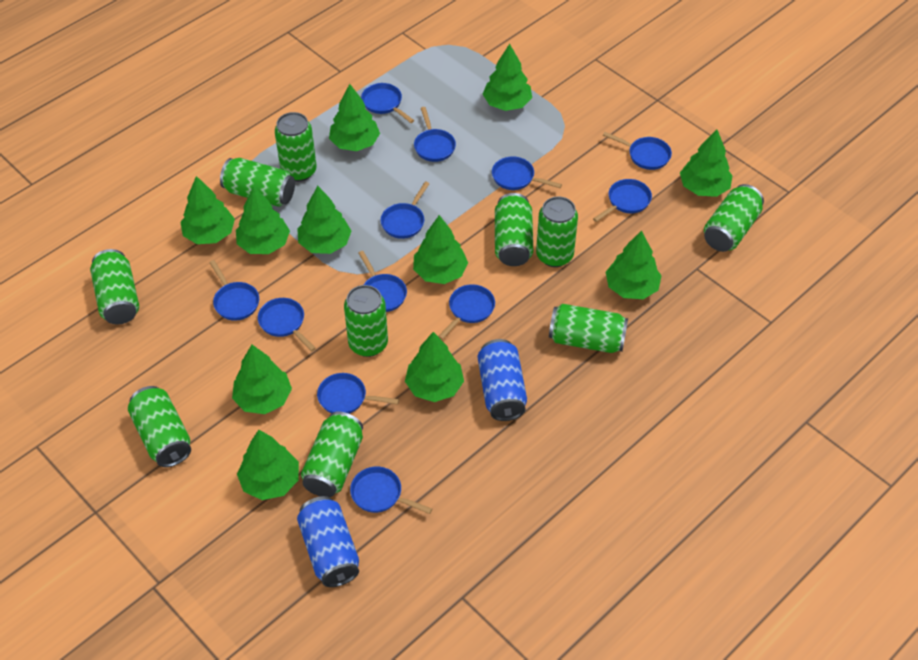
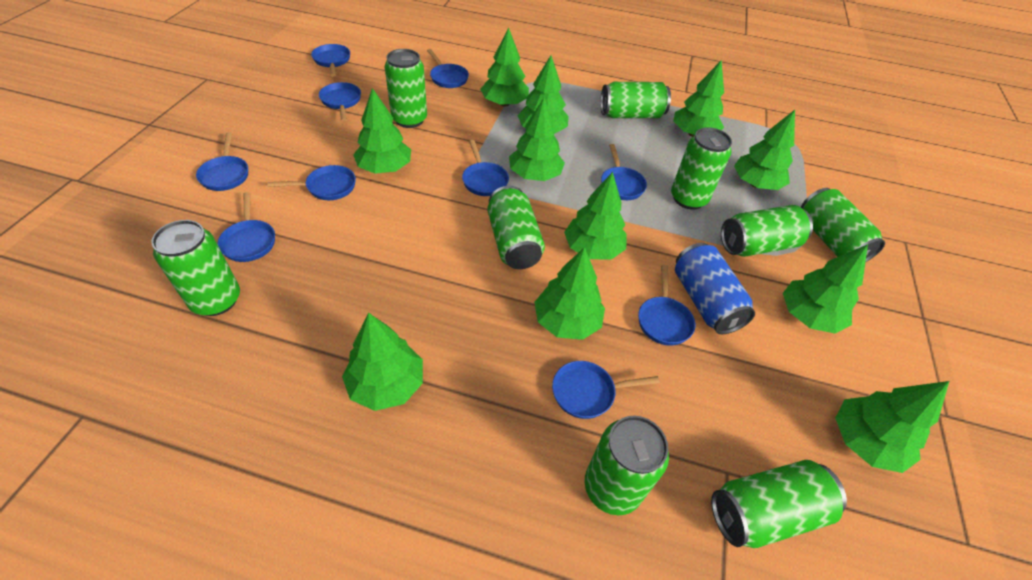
blue can: 2 -> 1
blue pan: 12 -> 10
green can: 10 -> 9

